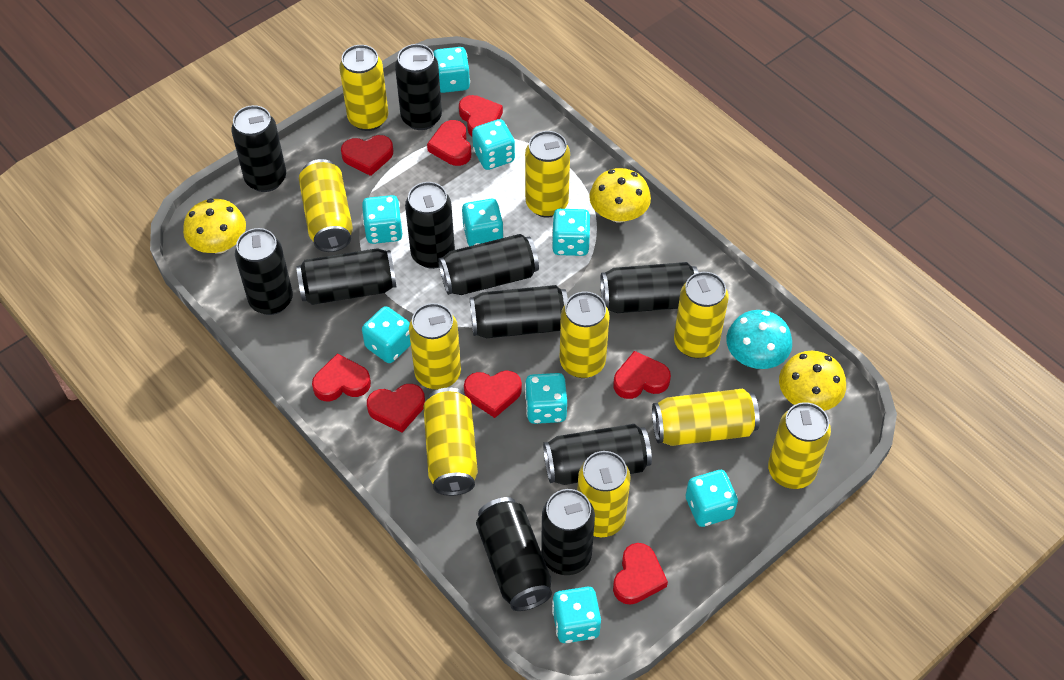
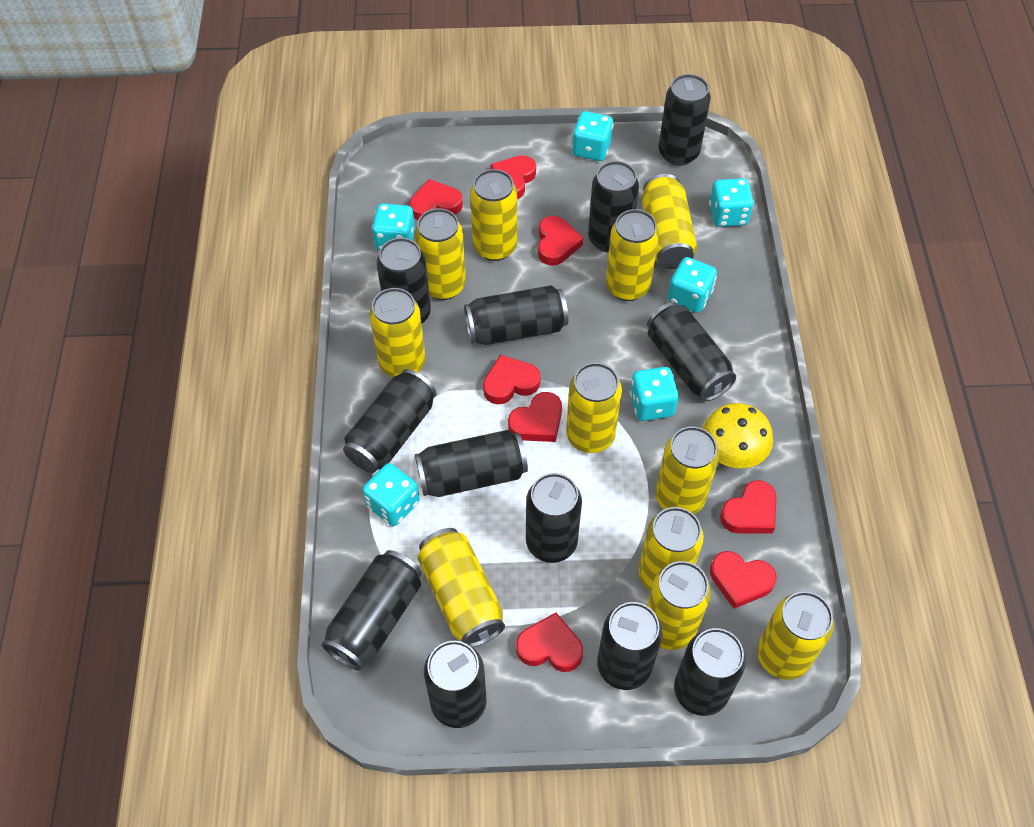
black can: 11 -> 12
turquoise dice: 9 -> 6
turquoise mushroom: 1 -> 0
yellow can: 10 -> 11
yellow mushroom: 3 -> 1

